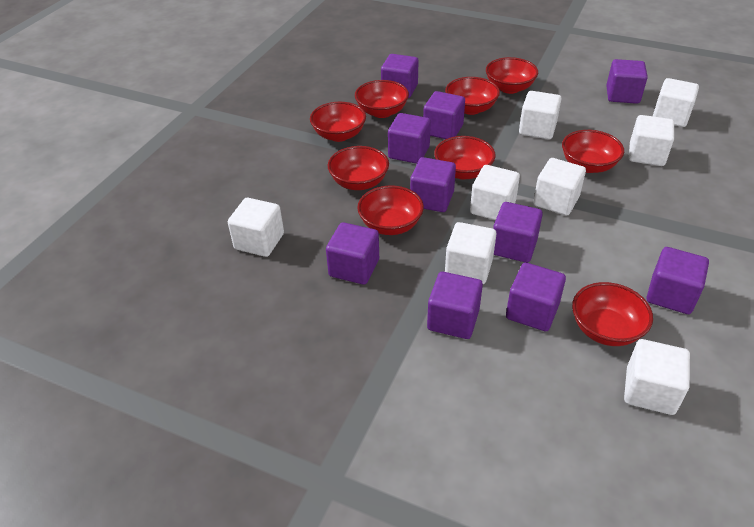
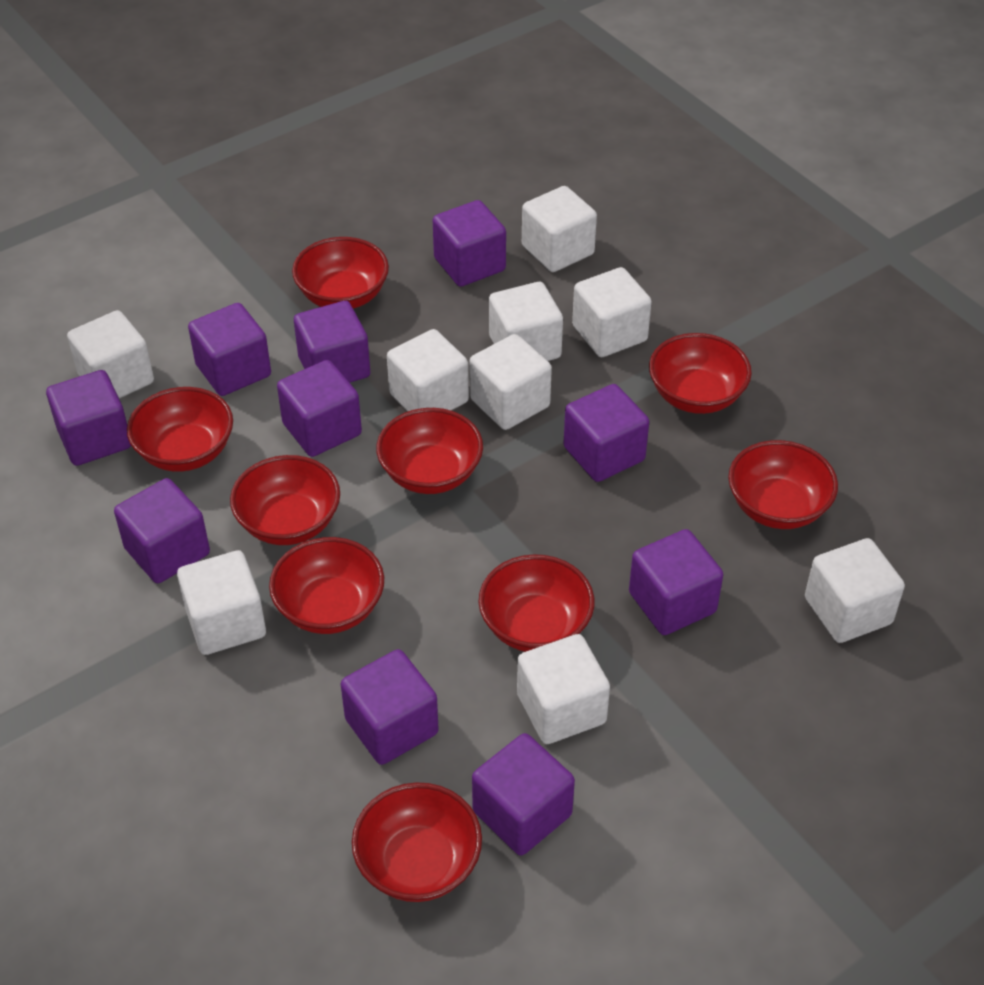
white cube: 8 -> 9

